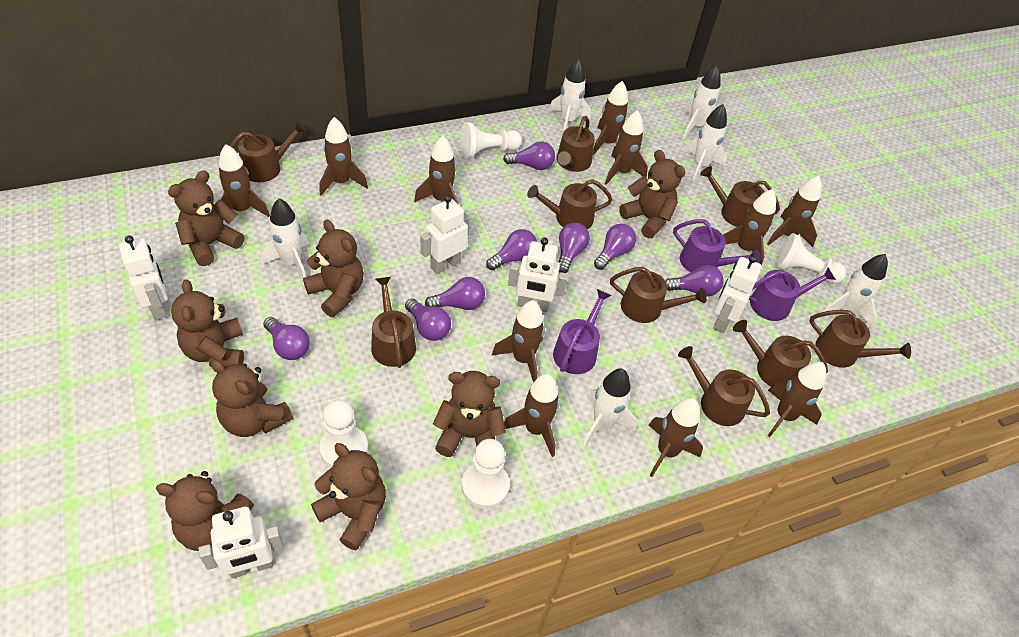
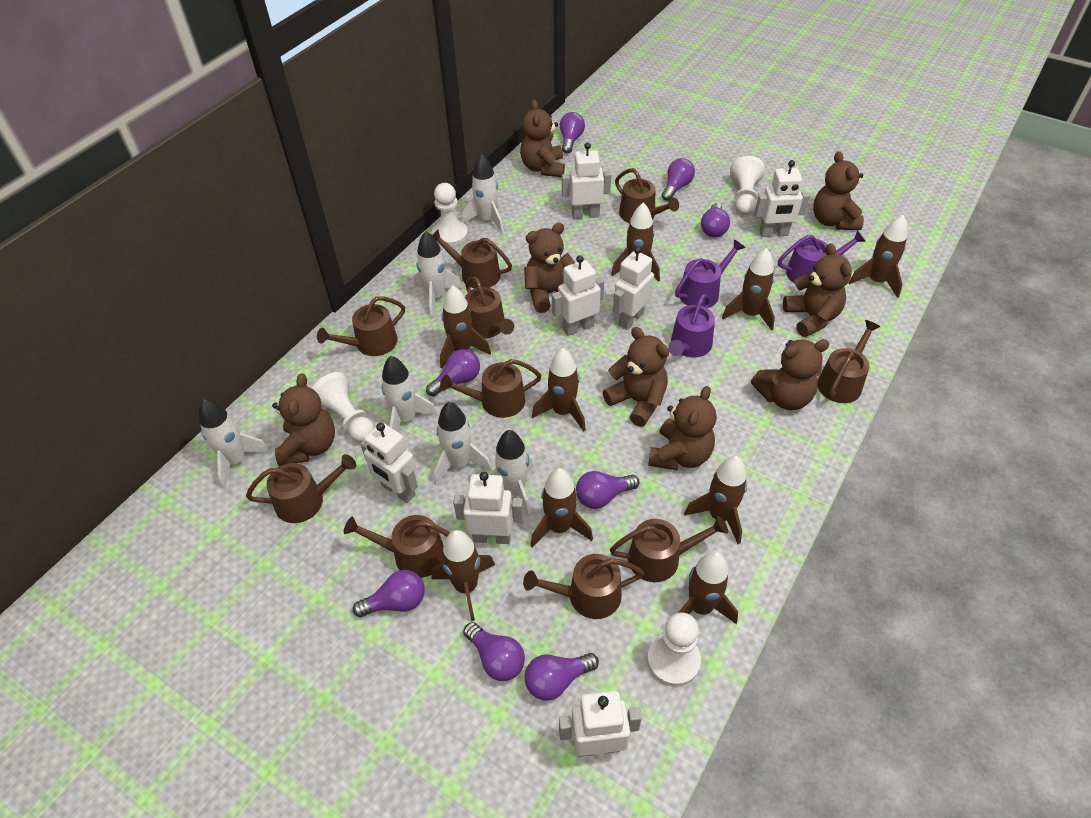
brown rocket: 11 -> 9
brown watering can: 9 -> 10
white robot: 5 -> 7

